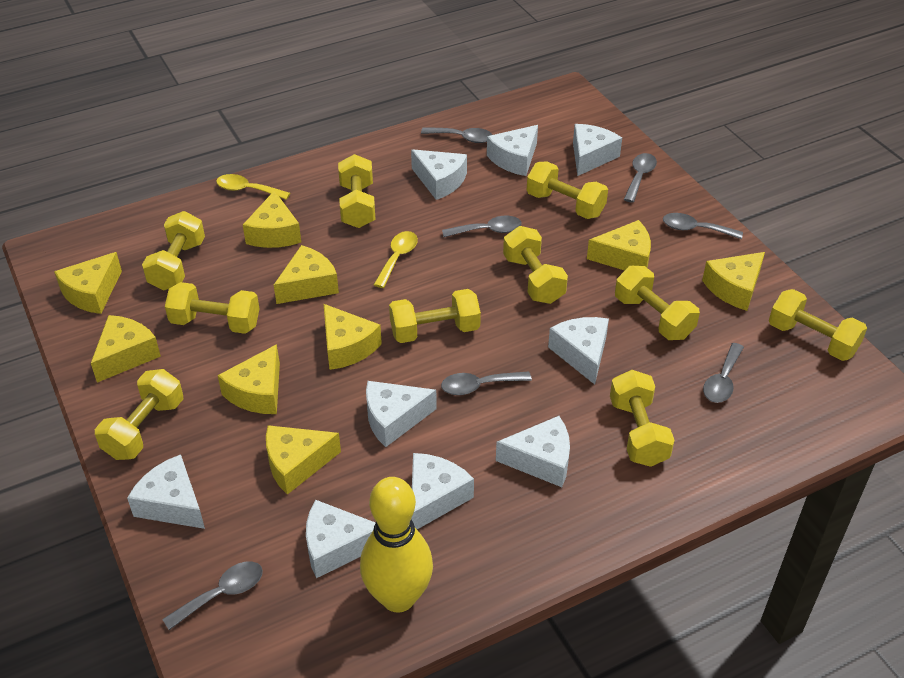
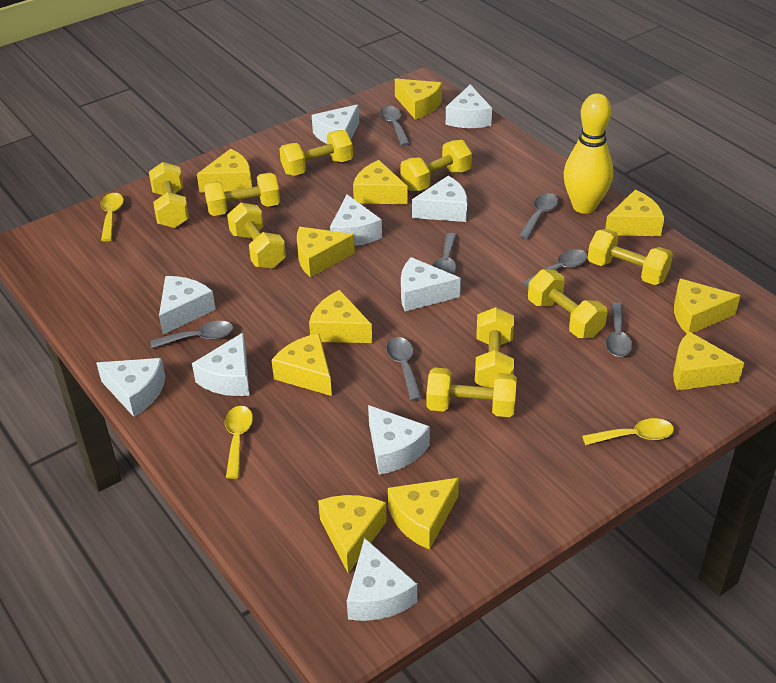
white cheese: 9 -> 10
yellow cheese: 9 -> 11
yellow dumbbell: 10 -> 9
yellow spoon: 2 -> 3

